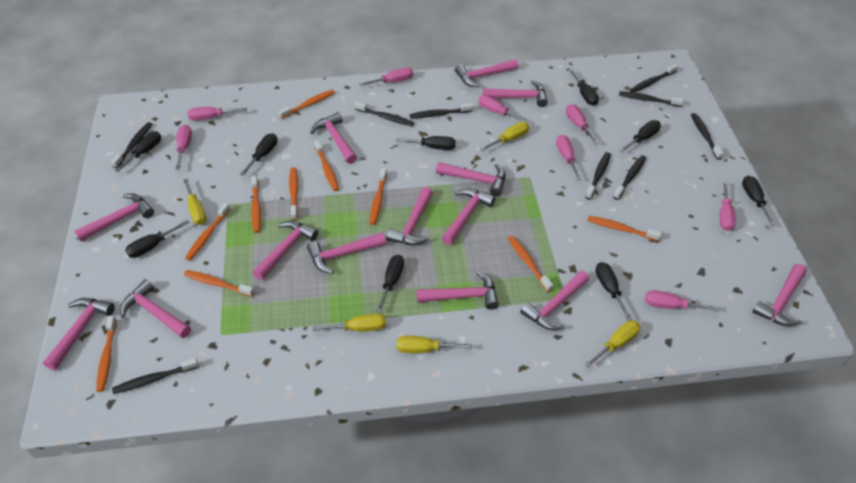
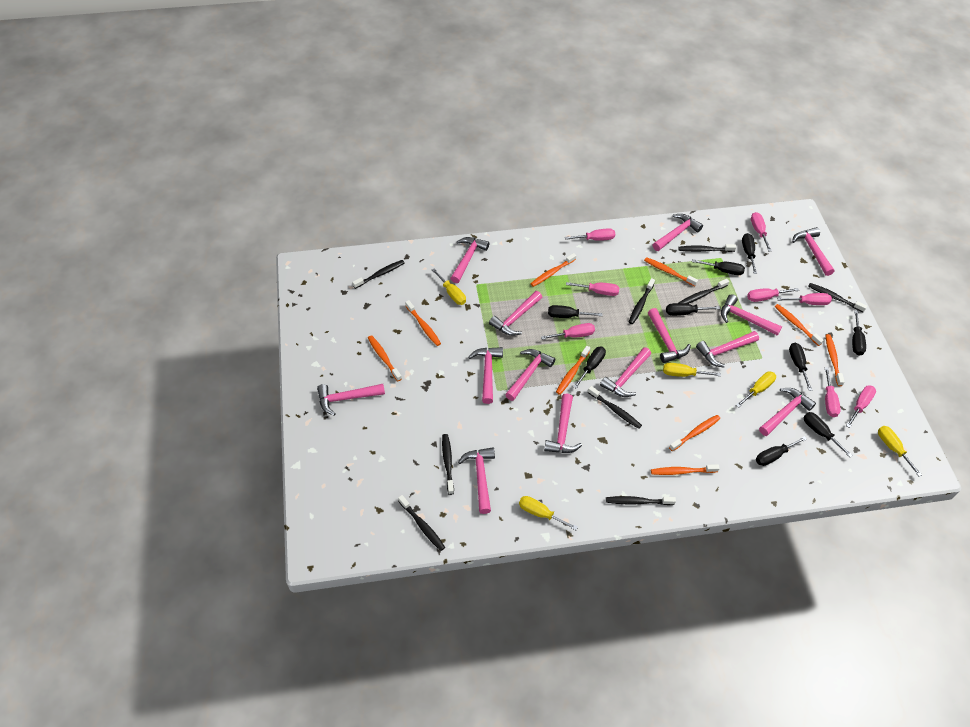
orange toothbrush: 10 -> 9

